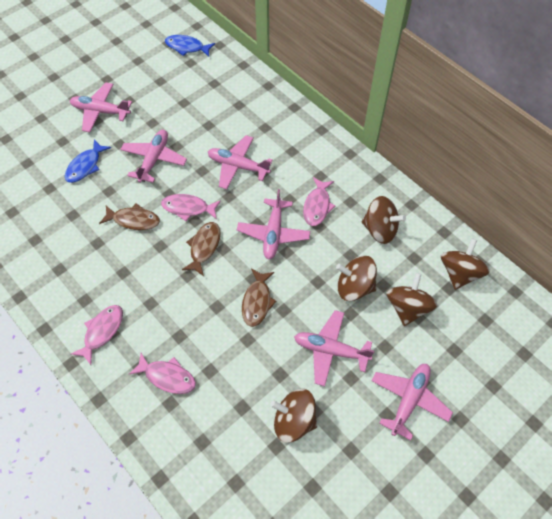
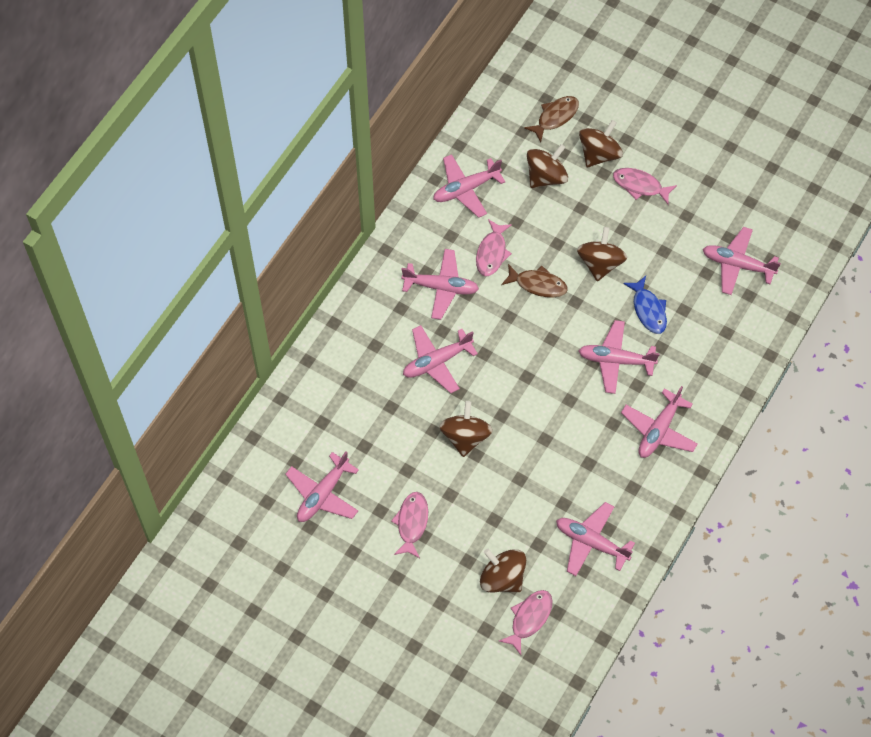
blue fish: 2 -> 1
brown fish: 3 -> 2
pink plane: 6 -> 8

